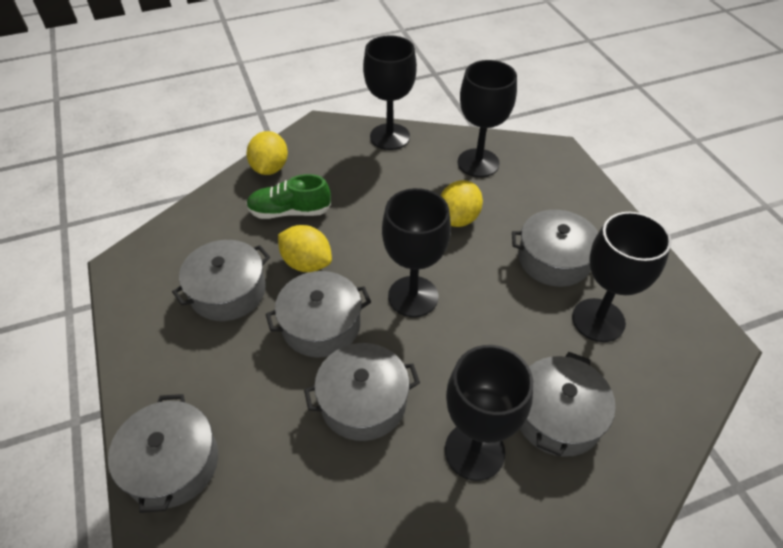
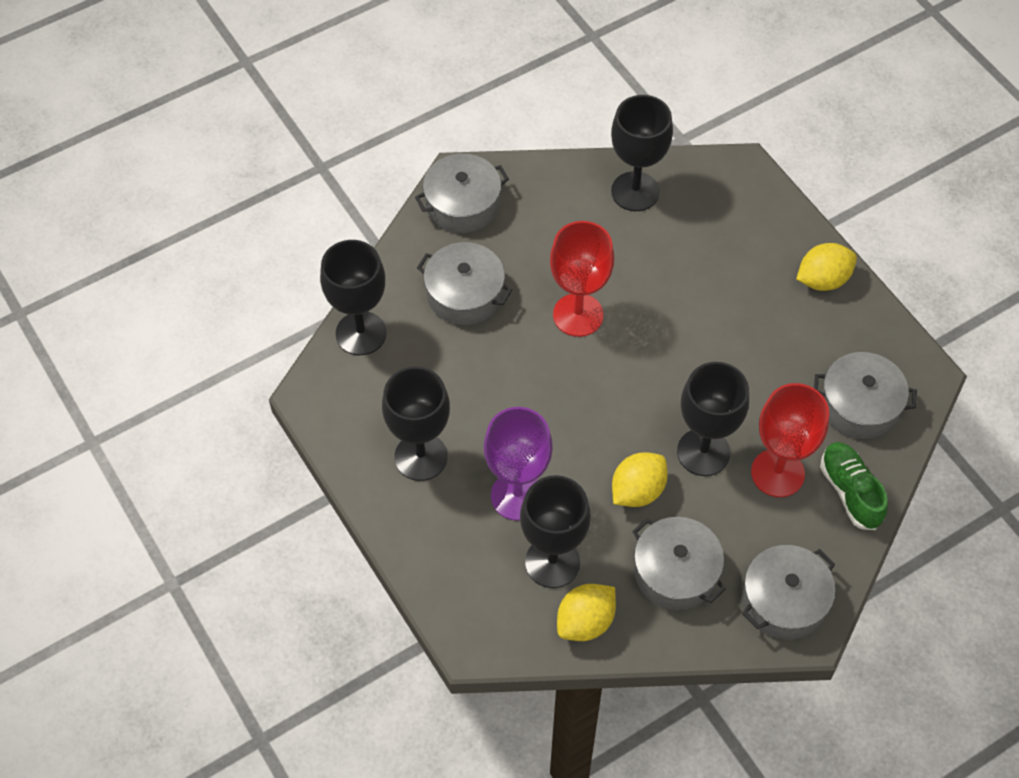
grey pot: 6 -> 5
purple goblet: 0 -> 1
red goblet: 0 -> 2

